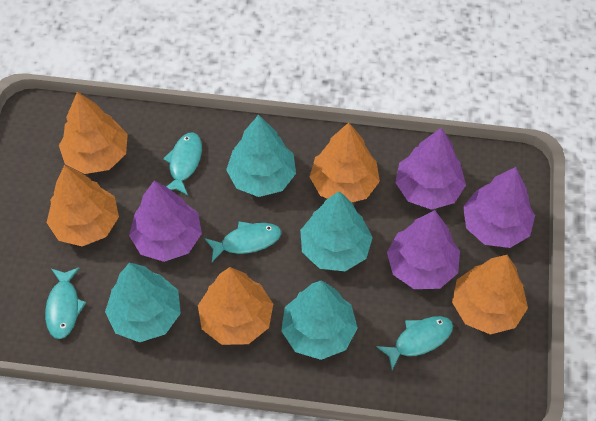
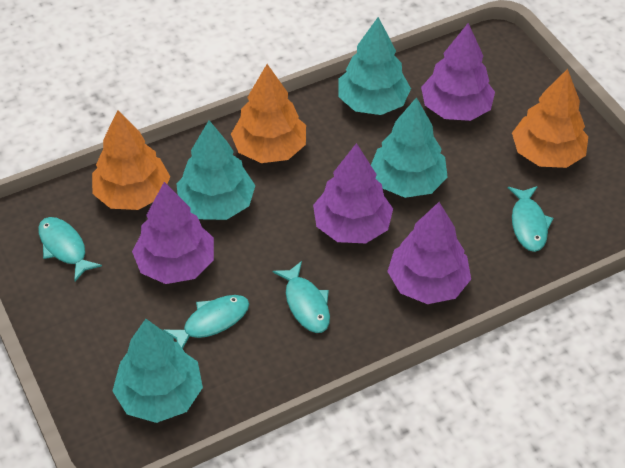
orange tree: 5 -> 3

